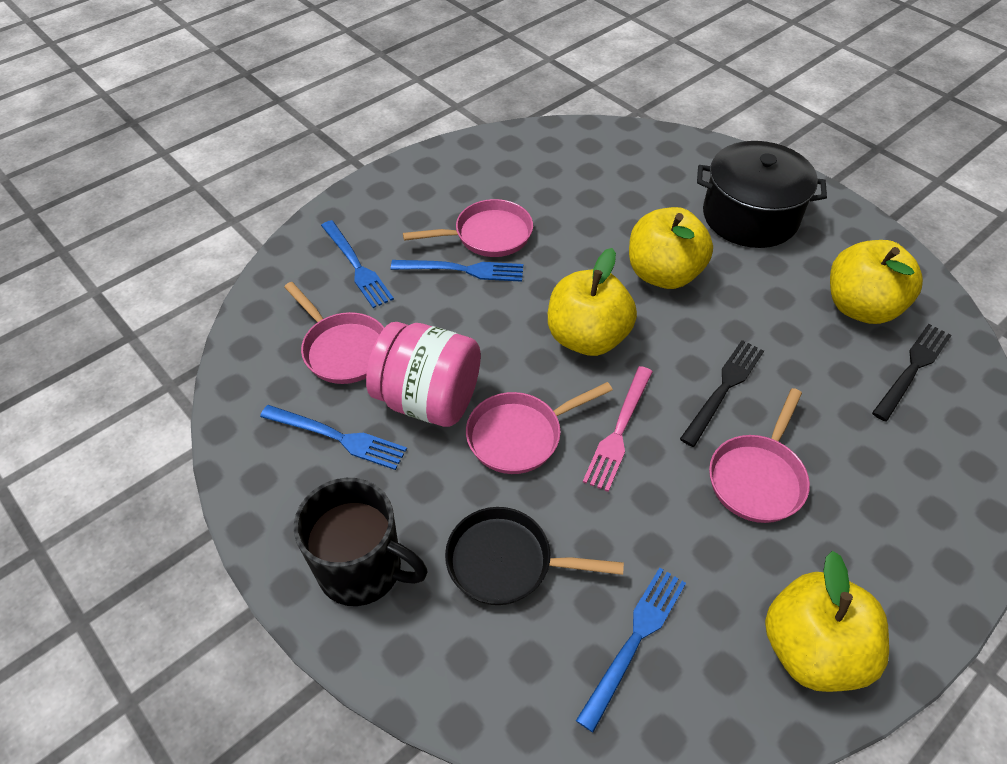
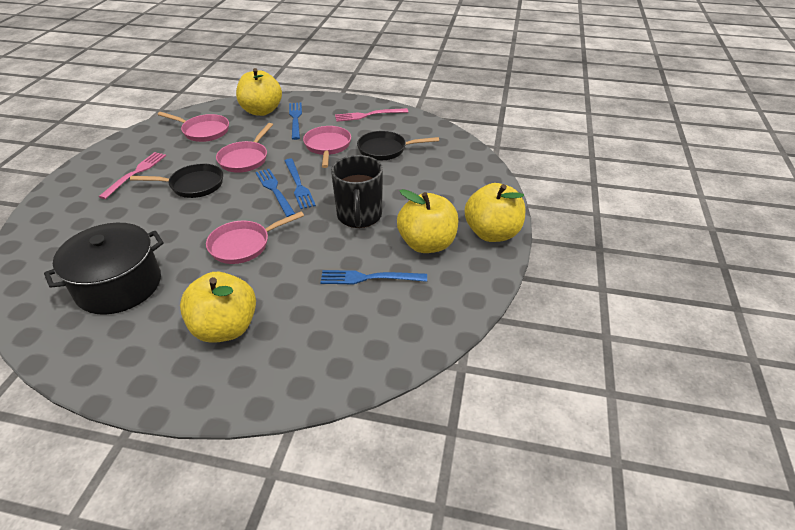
black fork: 2 -> 0
black pan: 1 -> 2
pink fork: 1 -> 2
pink jar: 1 -> 0

